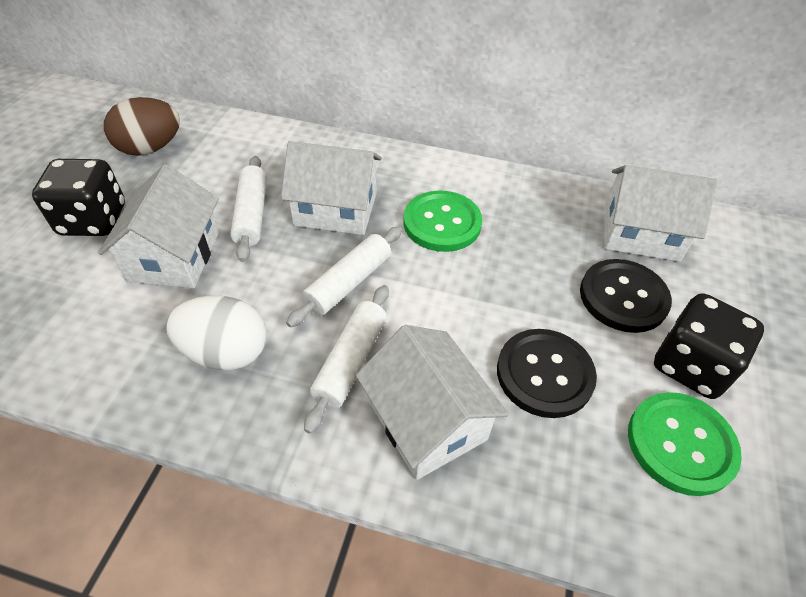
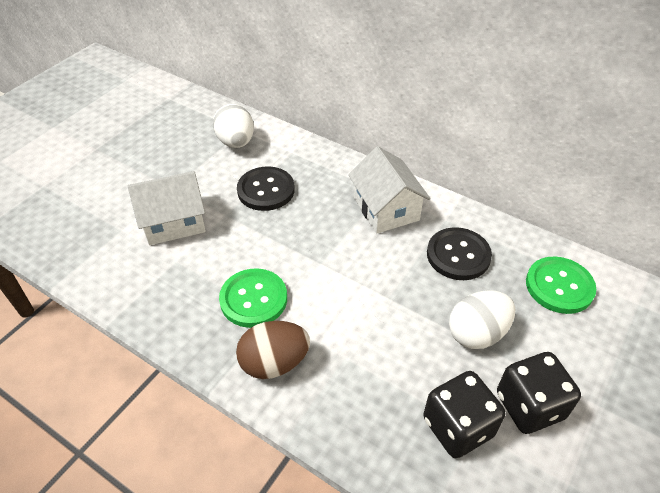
white egg: 1 -> 2
white house: 4 -> 2
white rolling pin: 3 -> 0

